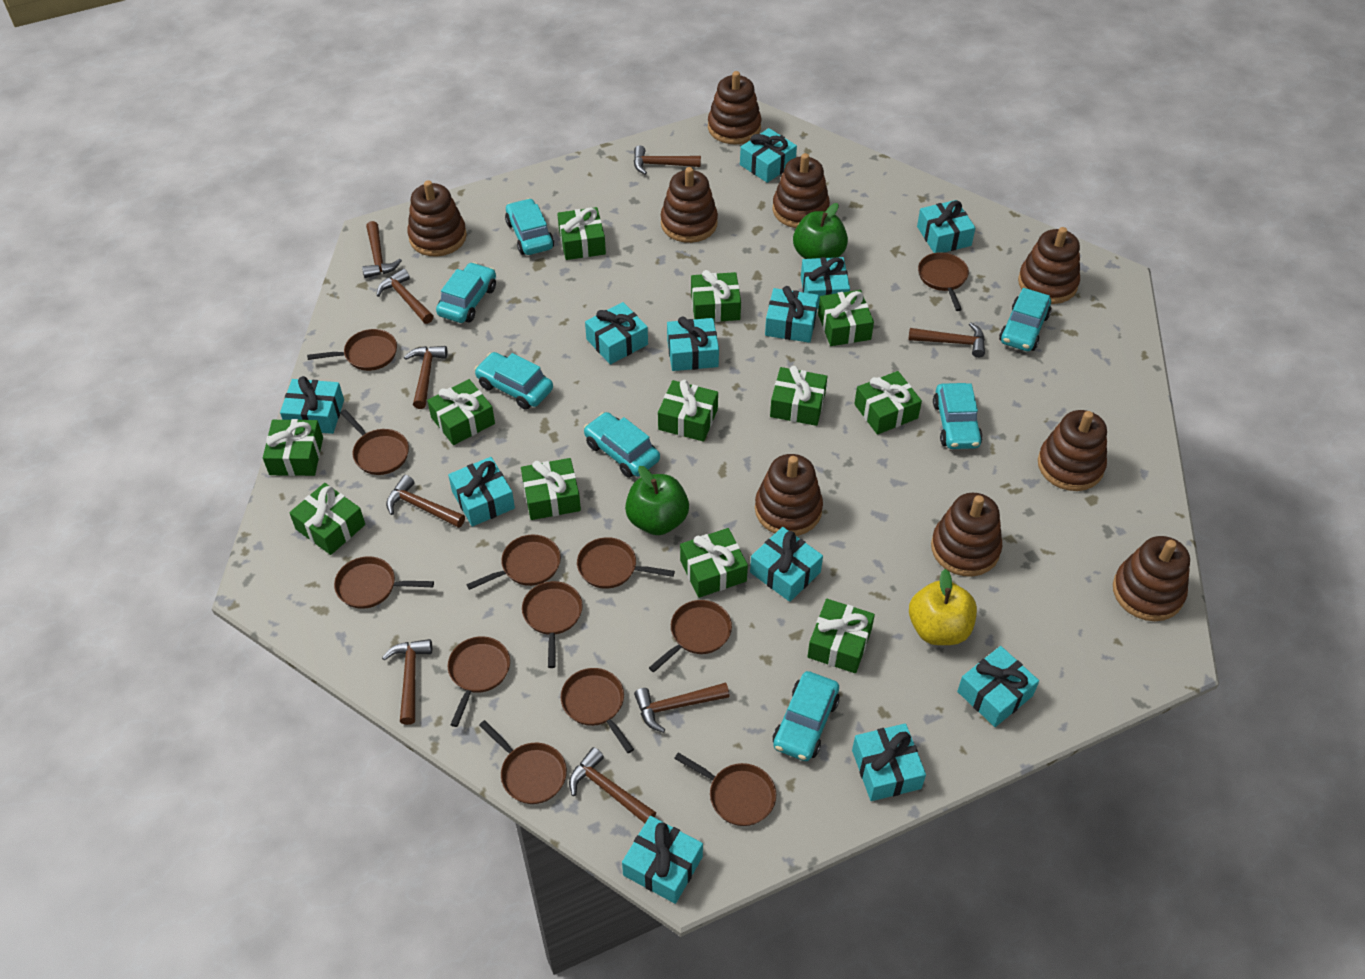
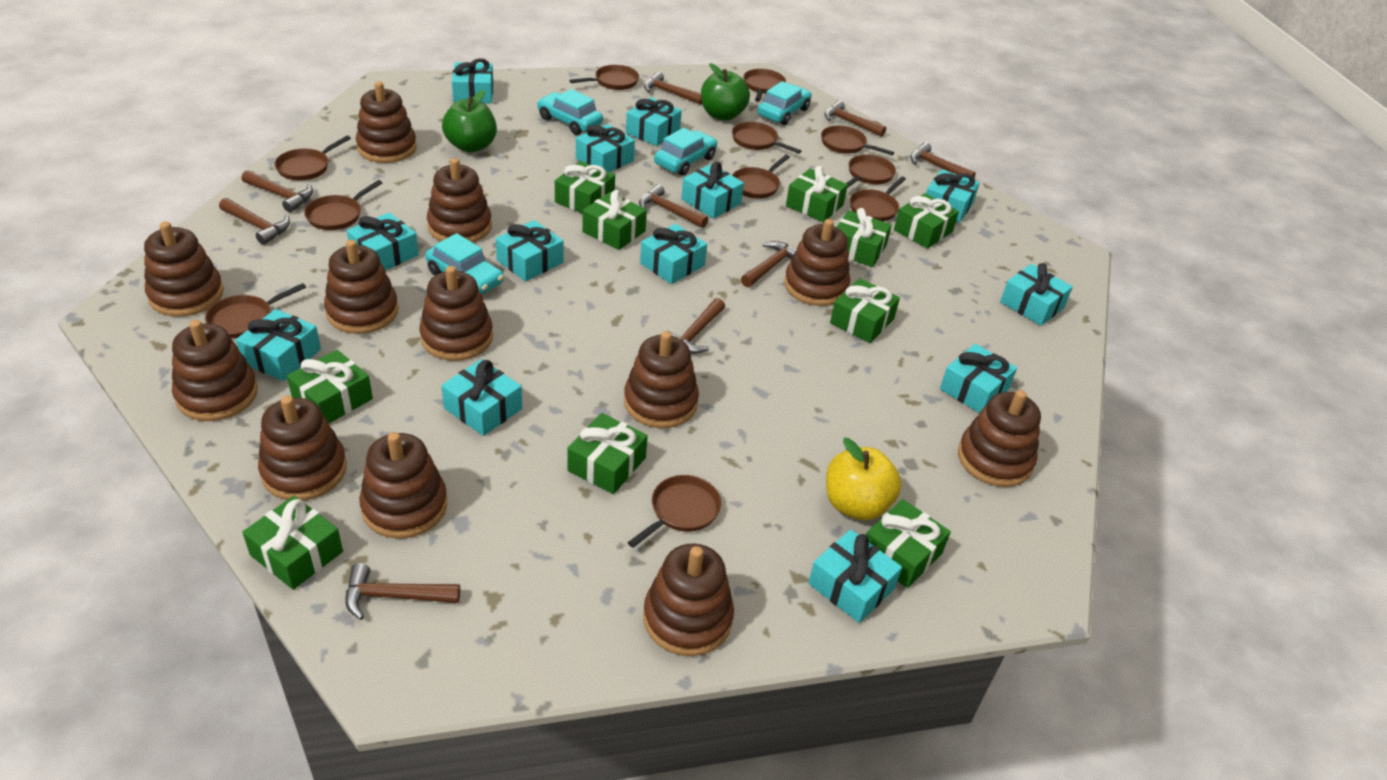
brown pan: 12 -> 11
brown stacking toy: 9 -> 12
green gift: 12 -> 10
turquoise car: 7 -> 4
turquoise gift: 12 -> 13

